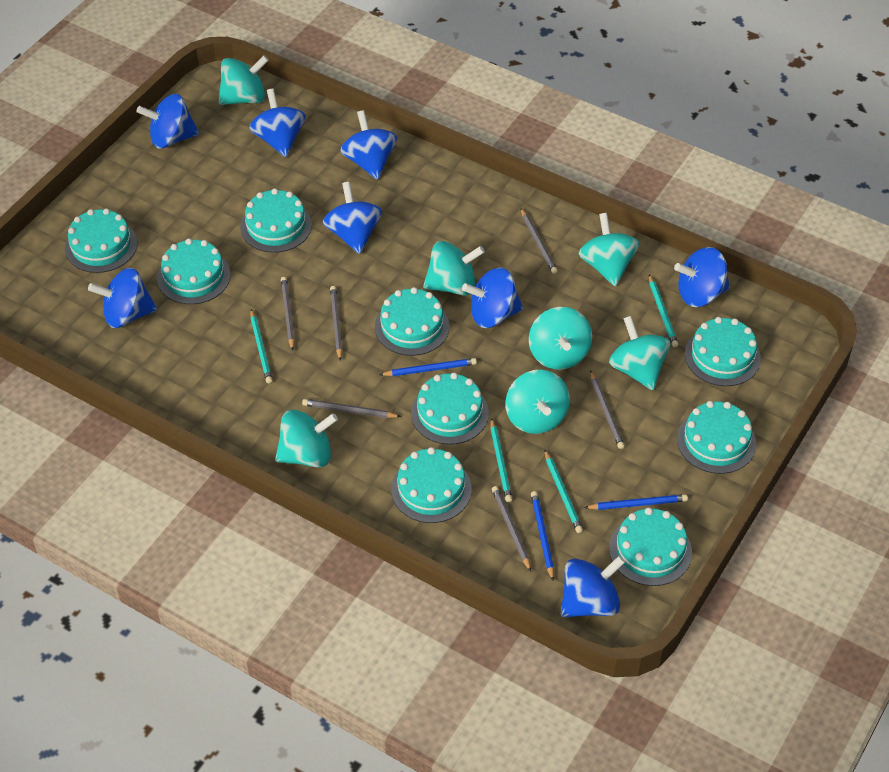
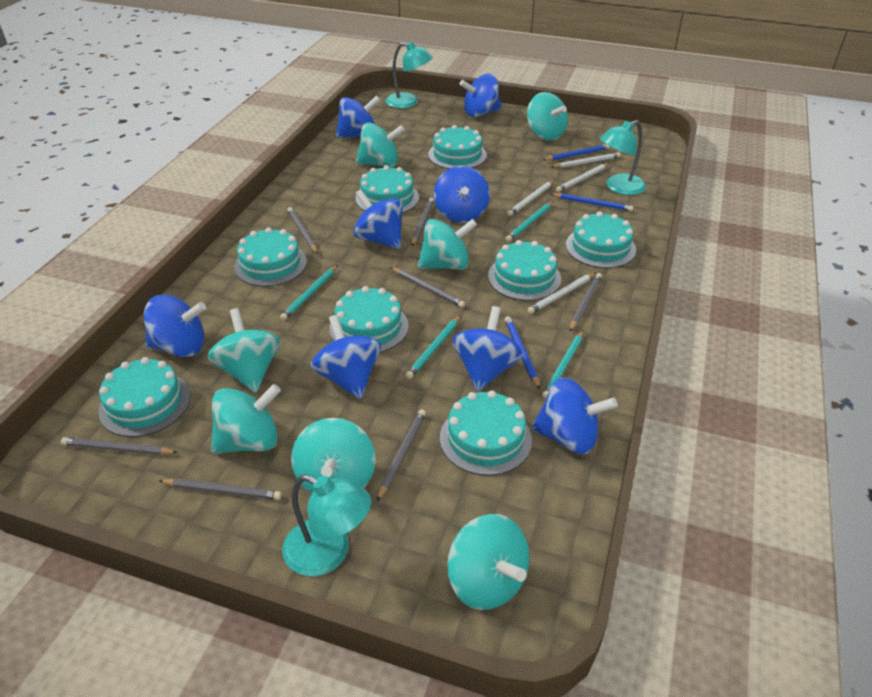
grey pencil: 6 -> 7
turquoise cake: 9 -> 8
turquoise lamp: 0 -> 3
white pencil: 0 -> 4

